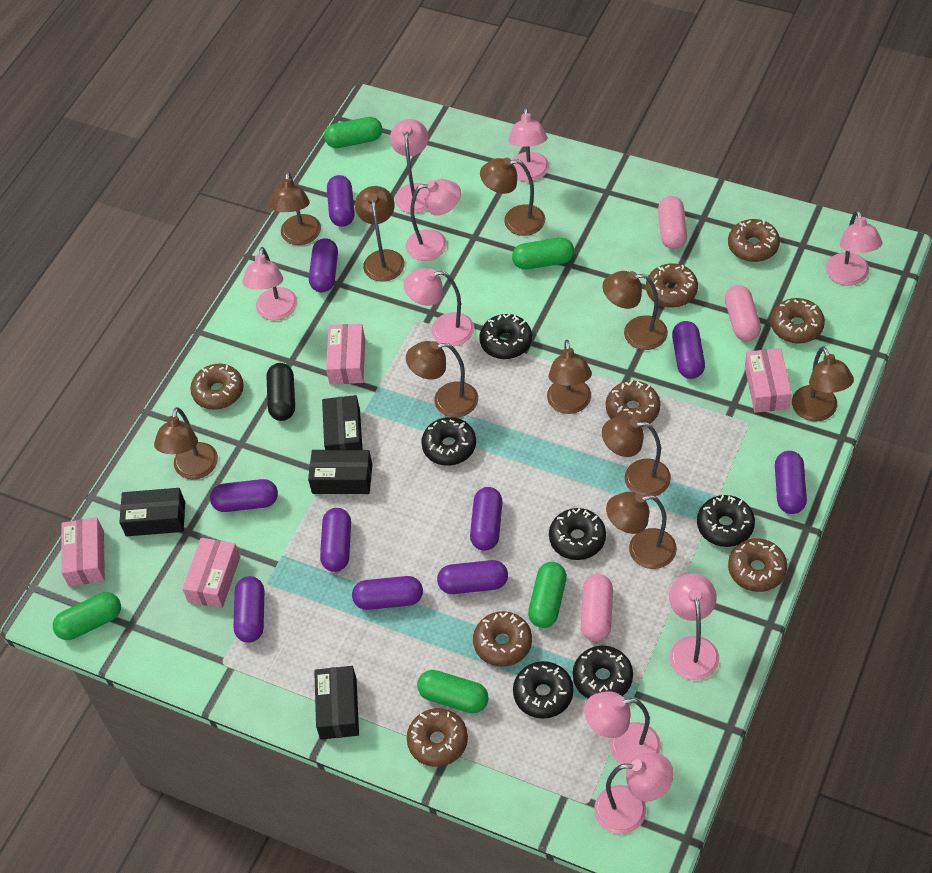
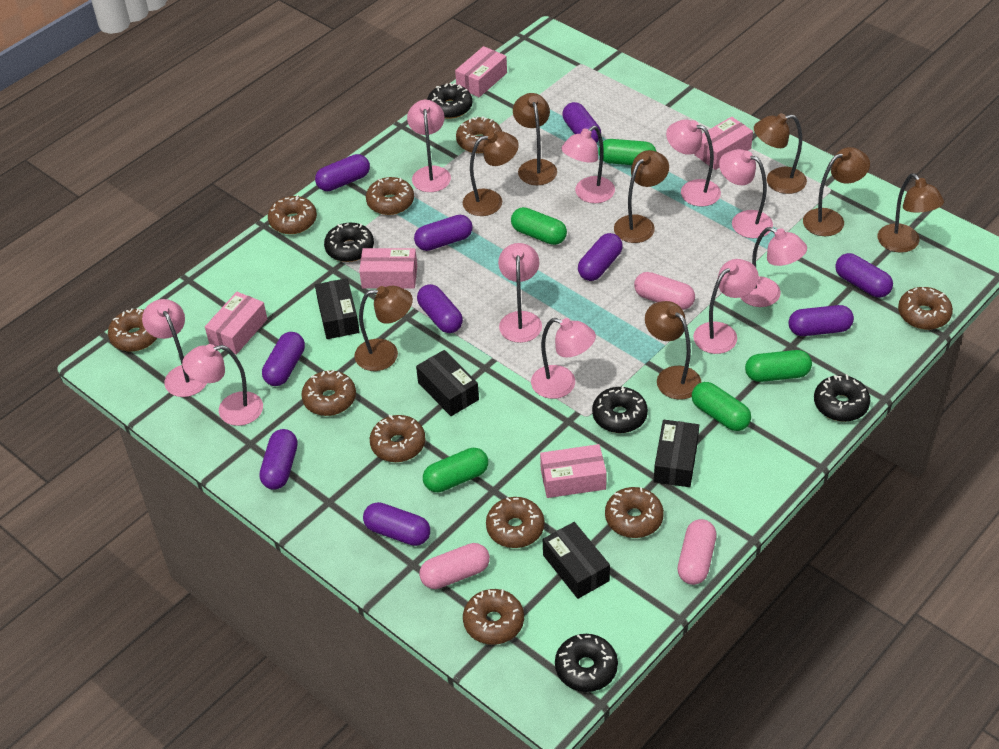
black capsule: 1 -> 0
black donut: 6 -> 5
brown donut: 8 -> 10
brown lamp: 10 -> 8
pink box: 4 -> 5
pink lamp: 9 -> 10

